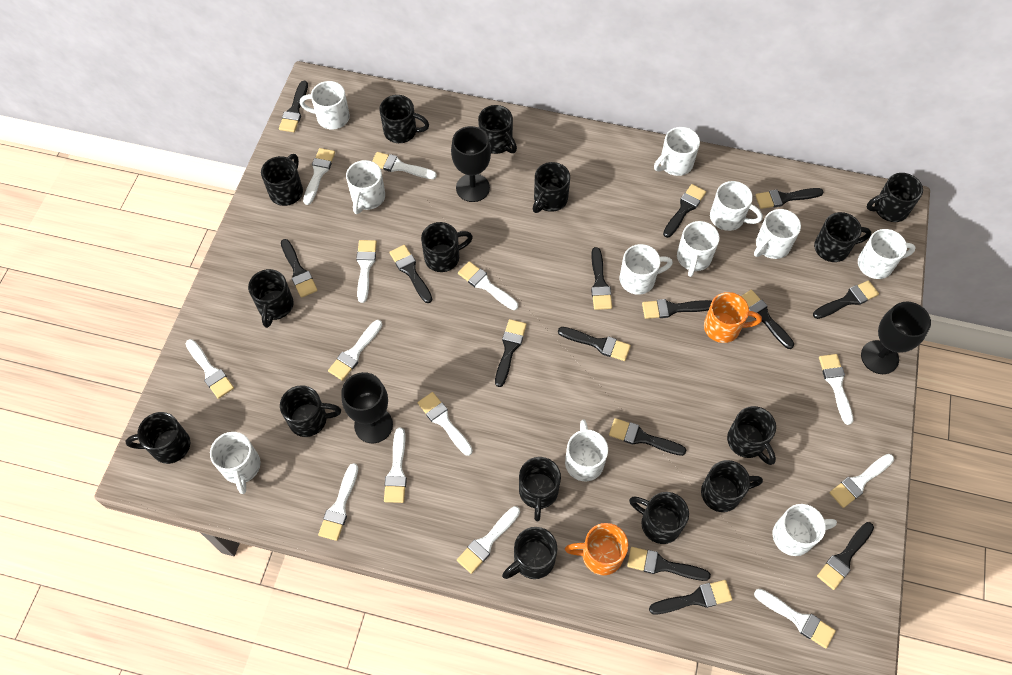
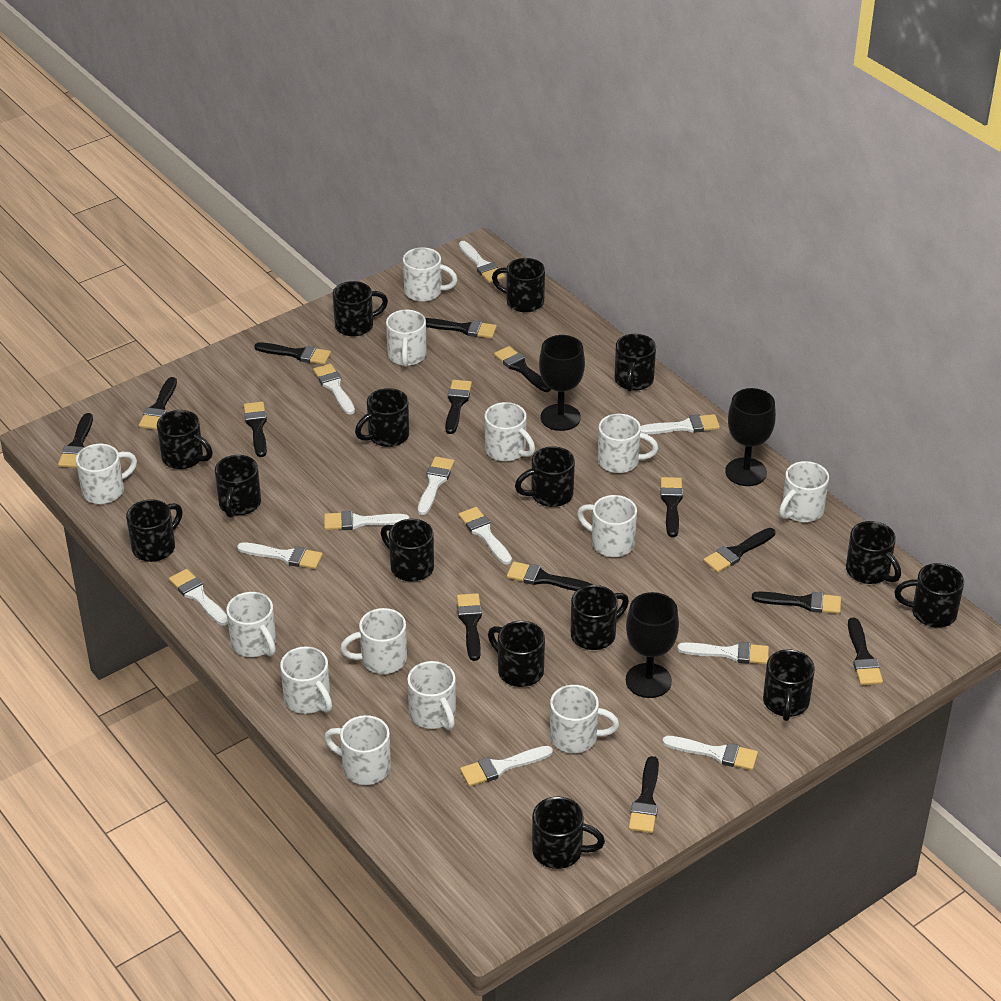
black brush: 15 -> 14
orange mug: 2 -> 0
white brush: 13 -> 11
white mug: 11 -> 13

